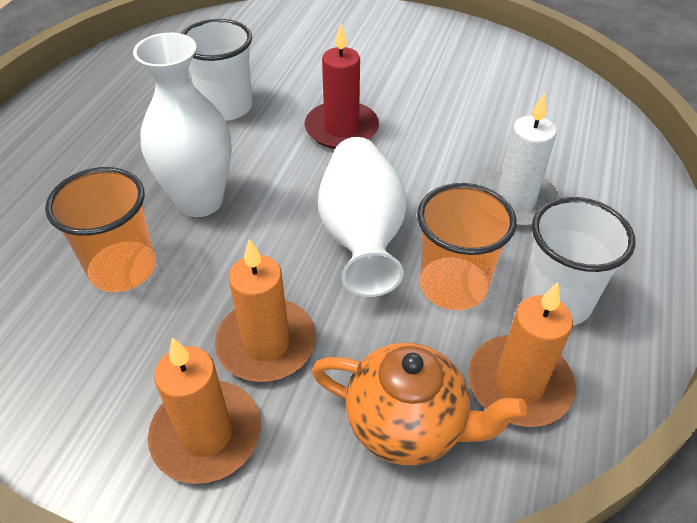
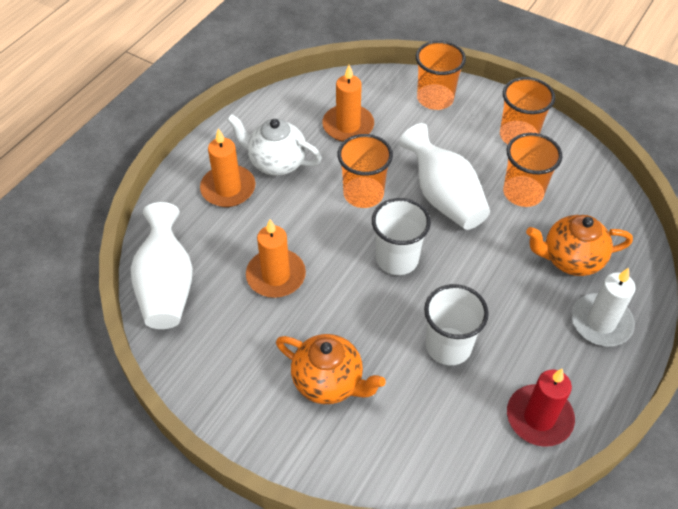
orange cup: 2 -> 4
orange teapot: 1 -> 2
white teapot: 0 -> 1

